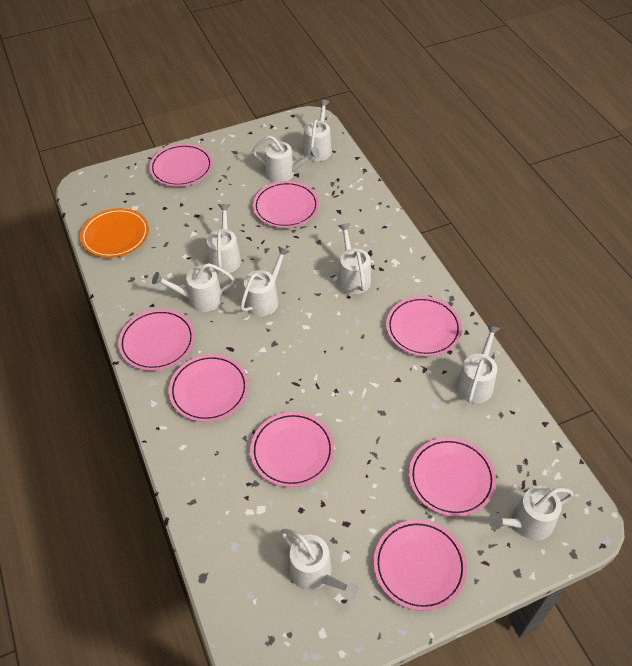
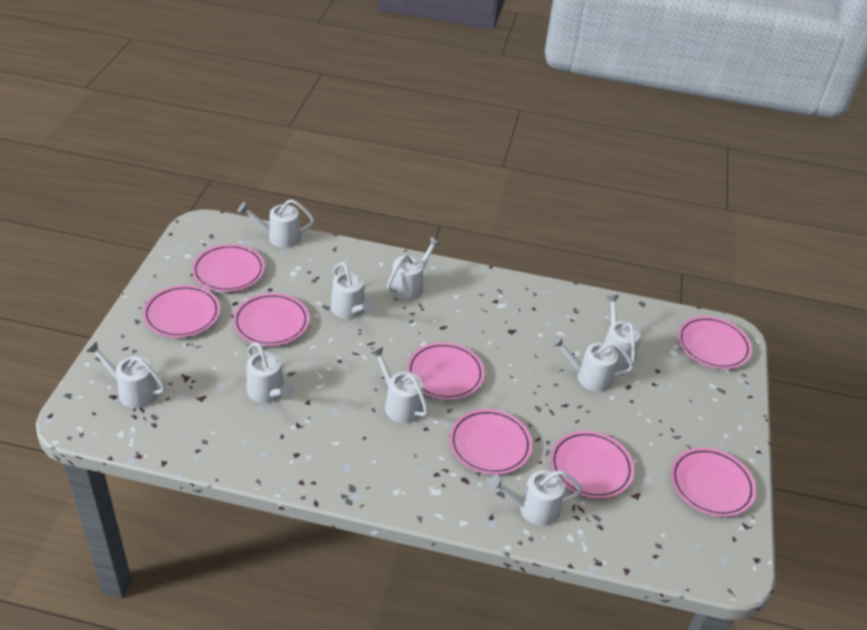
orange plate: 1 -> 0

